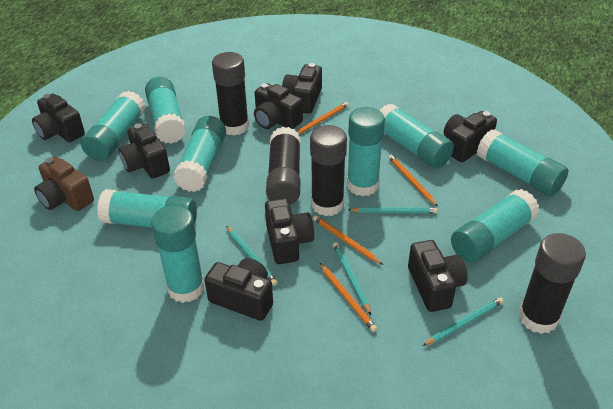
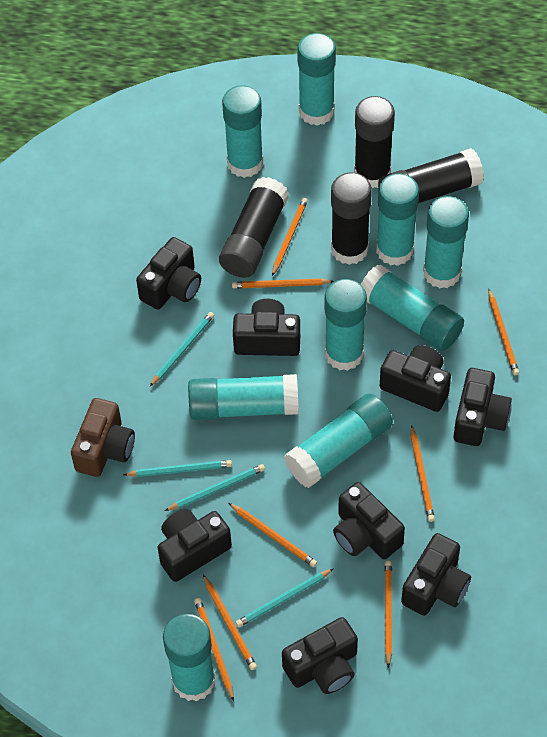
orange pencil: 4 -> 8

